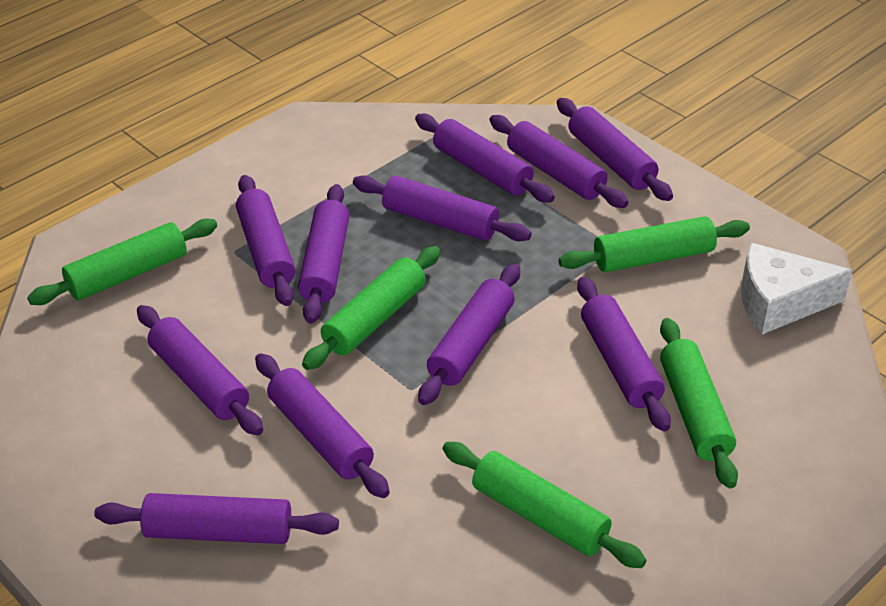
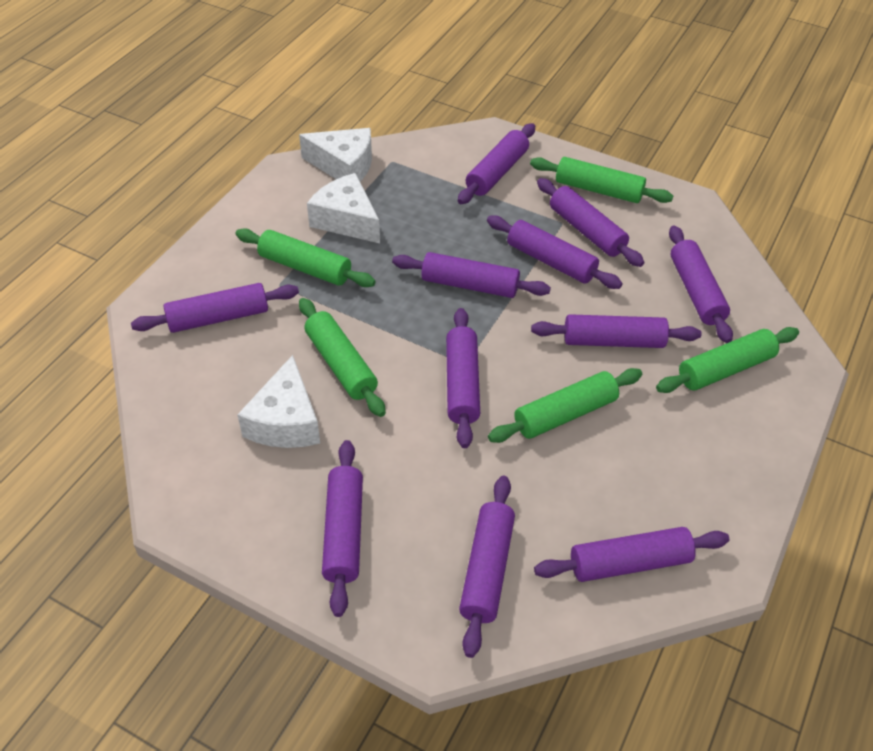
white cheese: 1 -> 3

